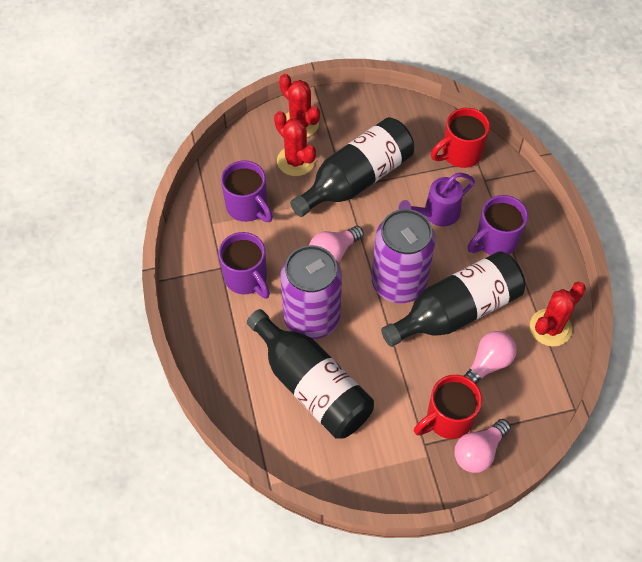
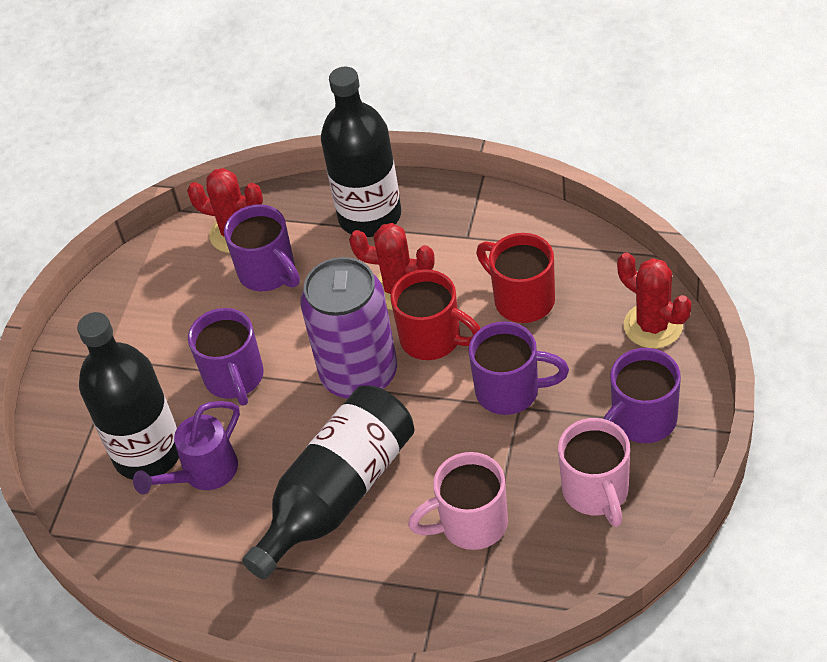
pink light bulb: 3 -> 0
pink mug: 0 -> 2
purple can: 2 -> 1
purple mug: 3 -> 4

